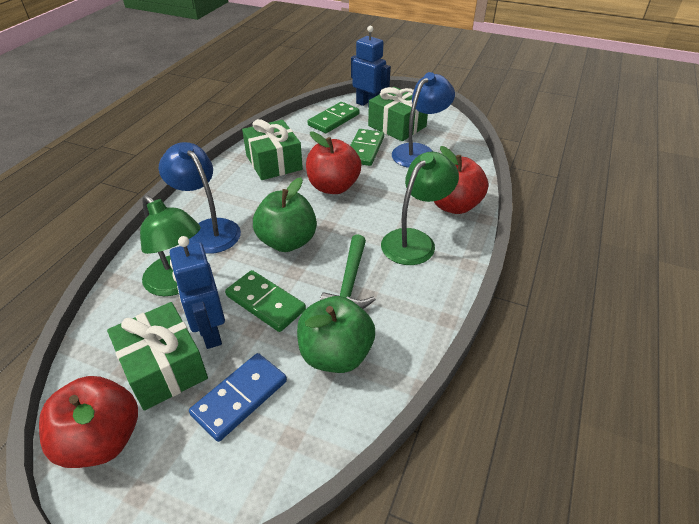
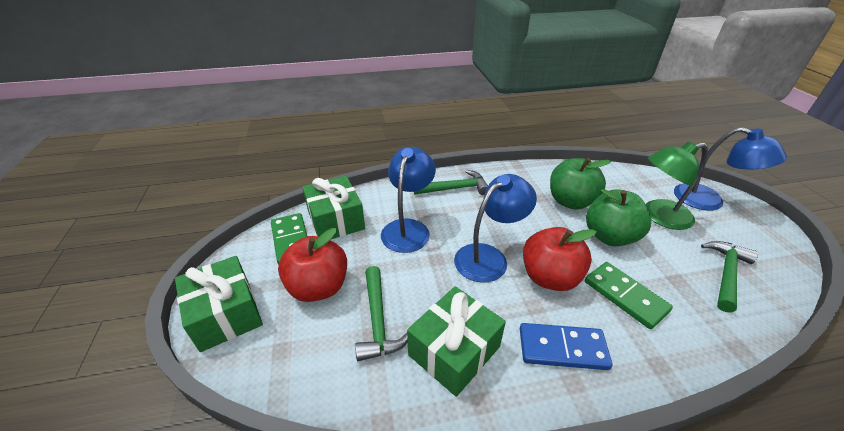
blue lamp: 2 -> 3
blue robot: 2 -> 0
green domino: 3 -> 2
green hammer: 1 -> 3
green lamp: 2 -> 1
red apple: 3 -> 2

